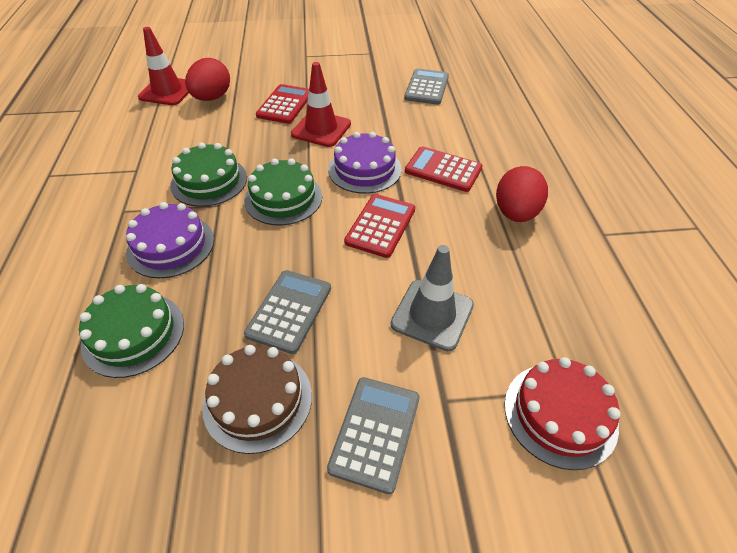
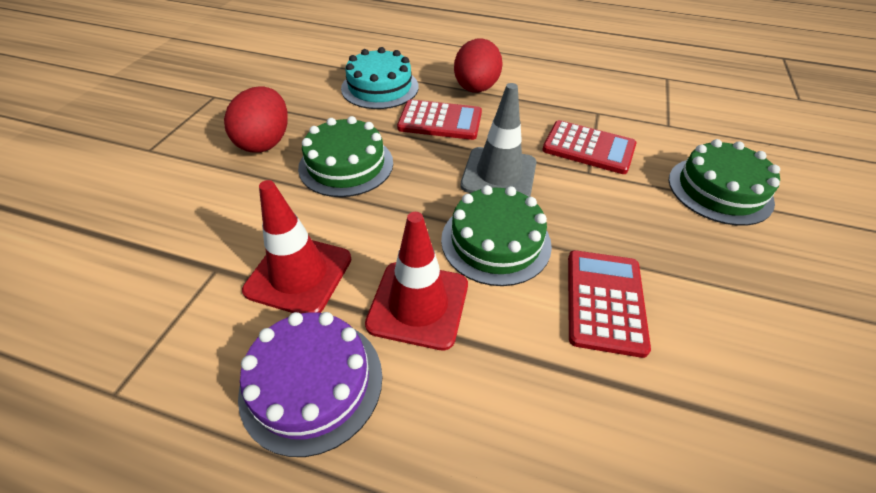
brown cake: 1 -> 0
grey calculator: 3 -> 0
purple cake: 2 -> 1
red cake: 1 -> 0
turquoise cake: 0 -> 1

